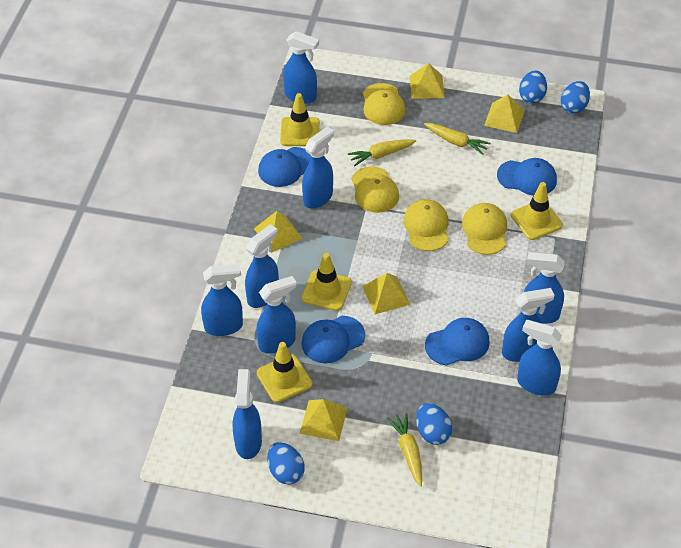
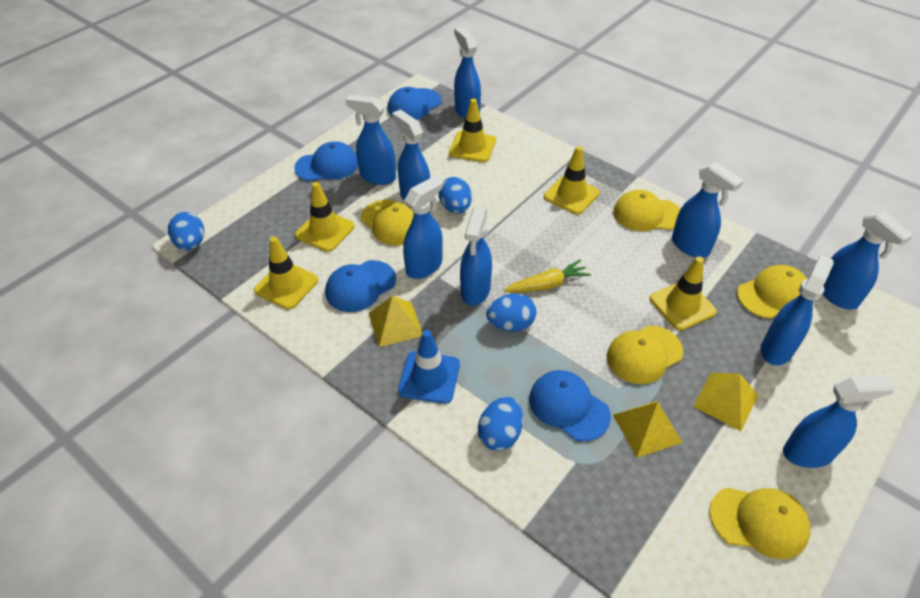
blue traffic cone: 0 -> 1
yellow cap: 4 -> 5
yellow carrot: 3 -> 1
yellow pyramid: 5 -> 3
yellow traffic cone: 4 -> 5

